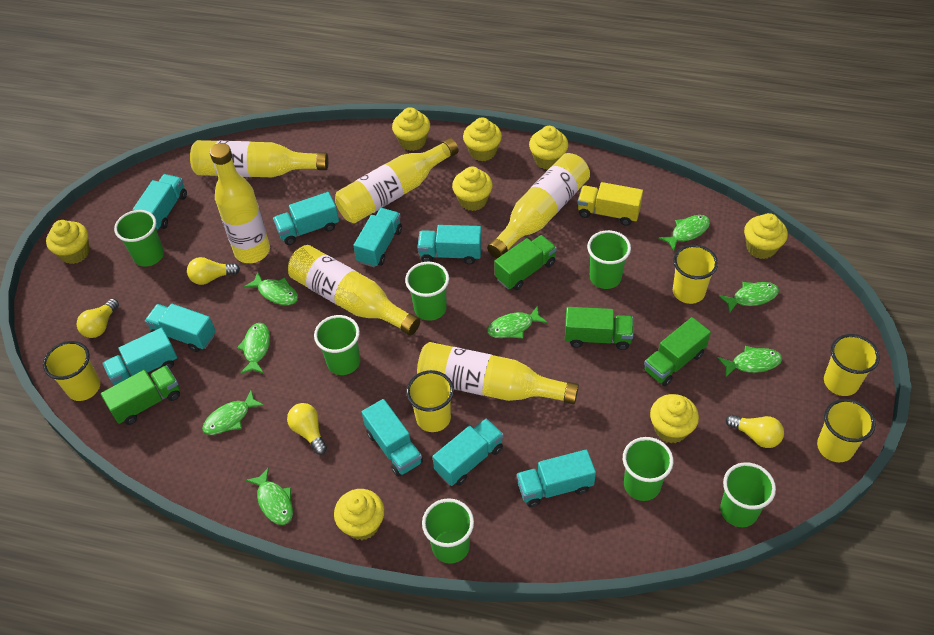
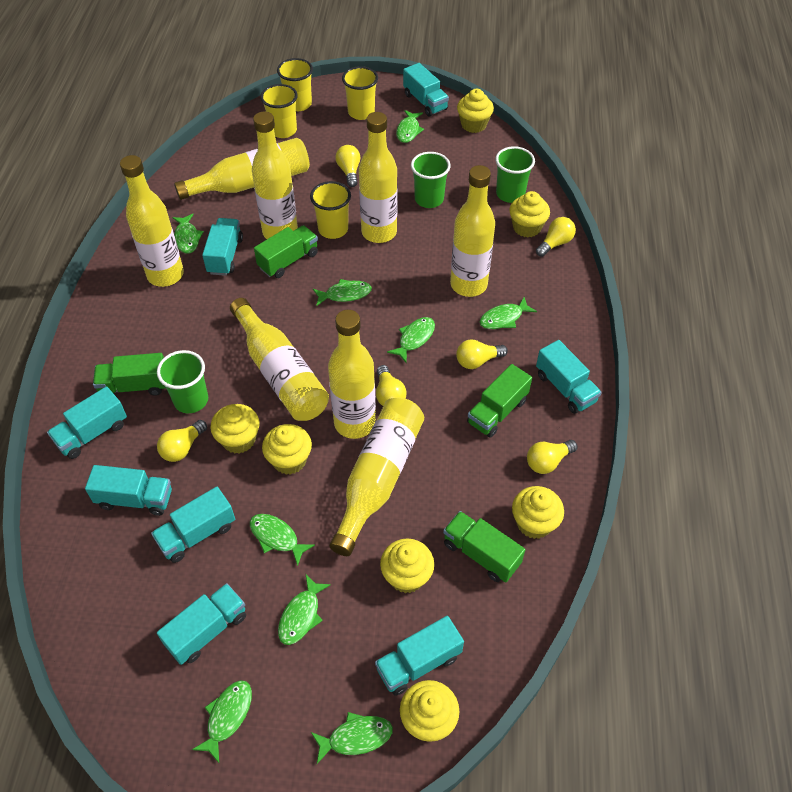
green cup: 7 -> 3
green fish: 8 -> 9
turquoise truck: 9 -> 8
yellow bottle: 6 -> 8
yellow cup: 5 -> 4
yellow cupcake: 8 -> 7
yellow light bulb: 4 -> 6
yellow truck: 1 -> 0

